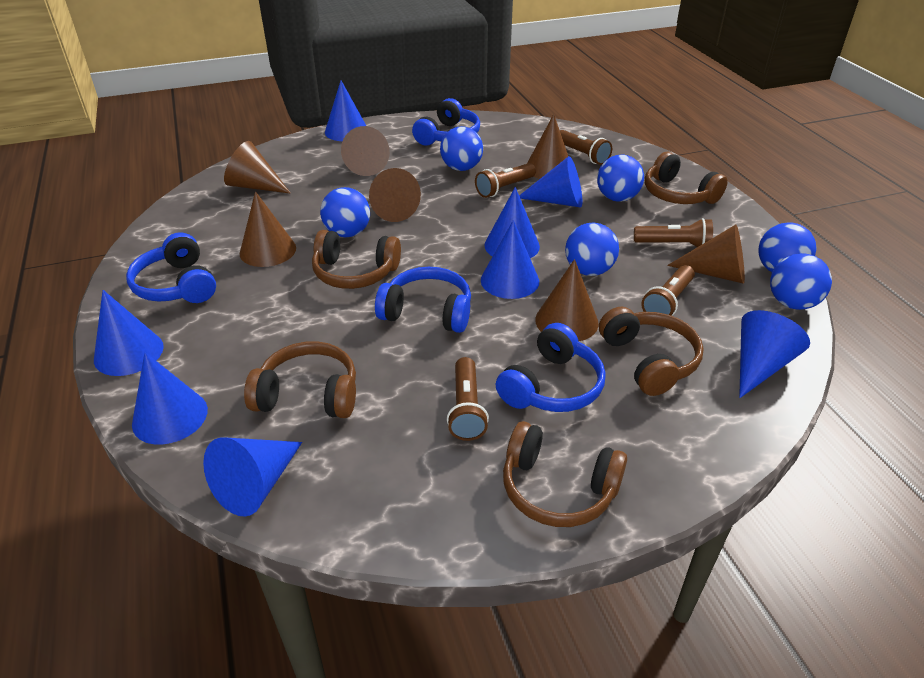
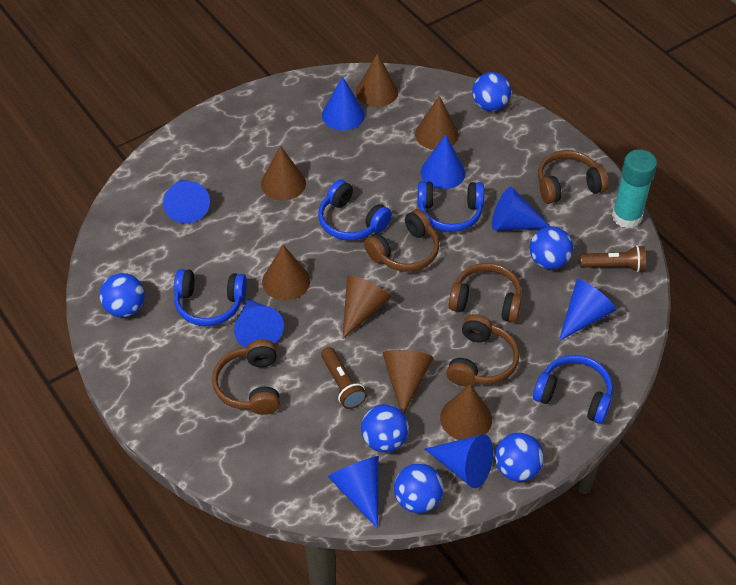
brown flashlight: 5 -> 2
turquoise glue stick: 0 -> 1

